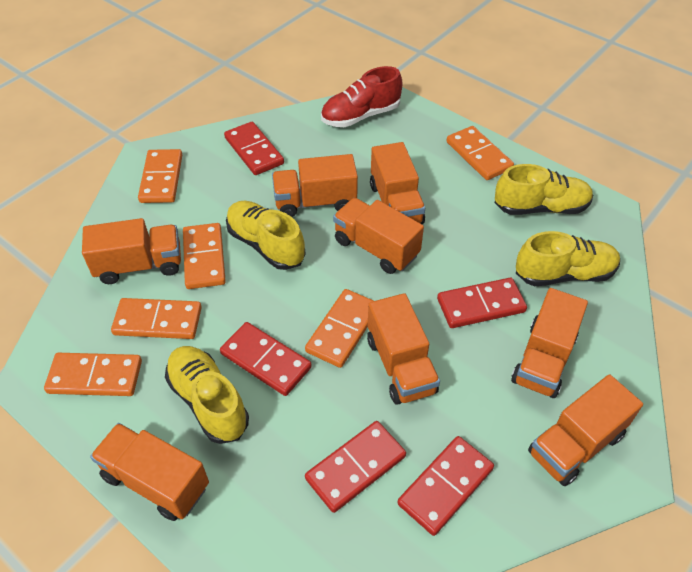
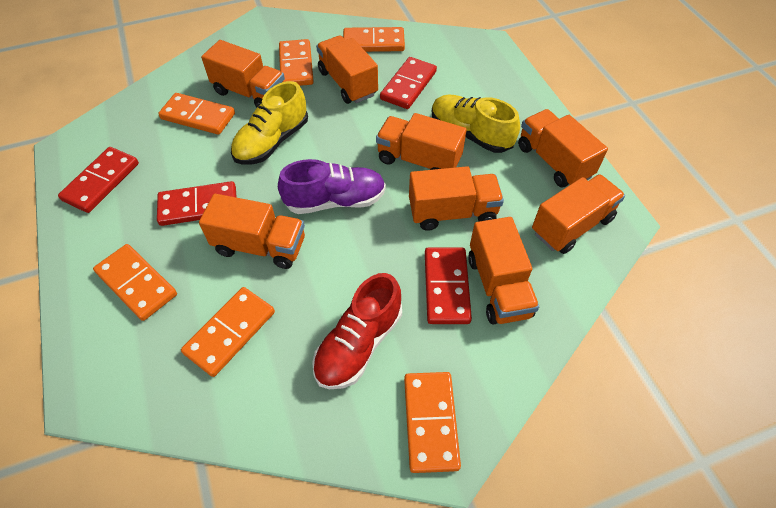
purple shoe: 0 -> 1
red domino: 5 -> 4
yellow shoe: 4 -> 2

